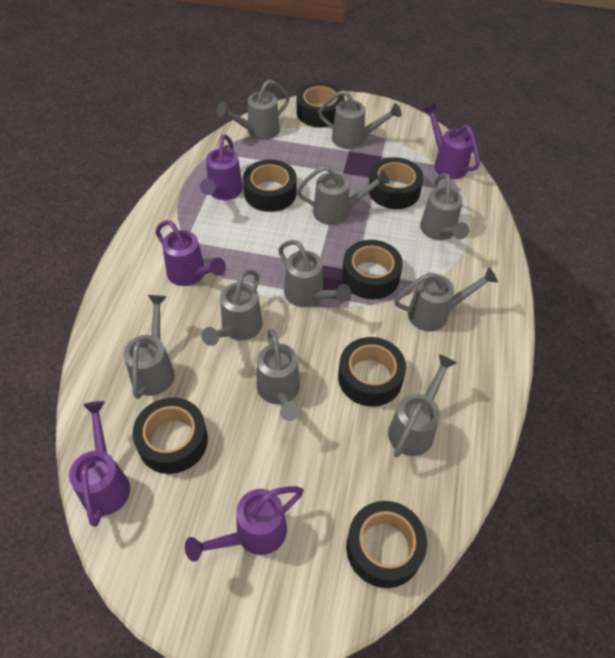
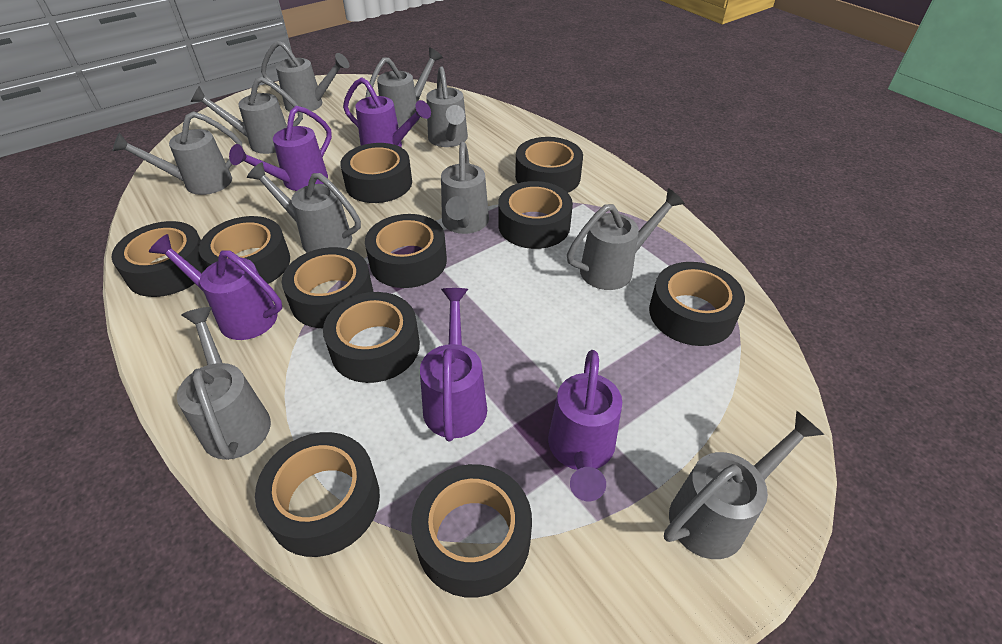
black tape: 7 -> 11

